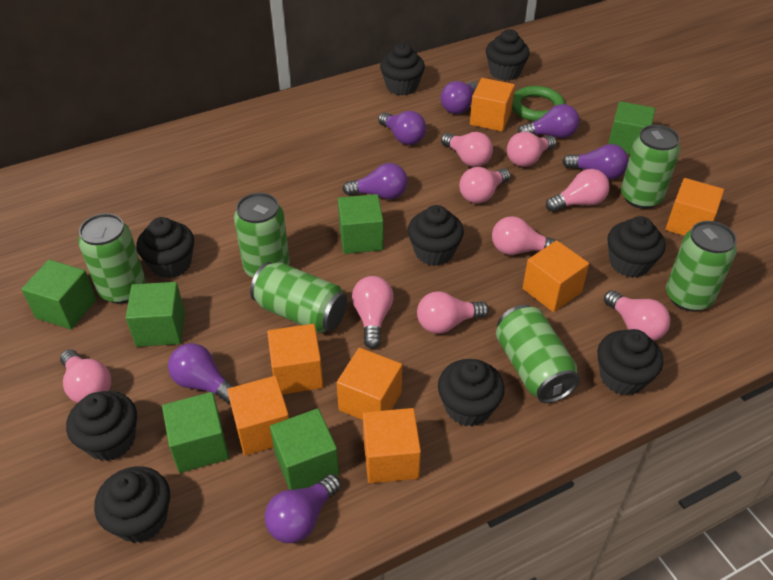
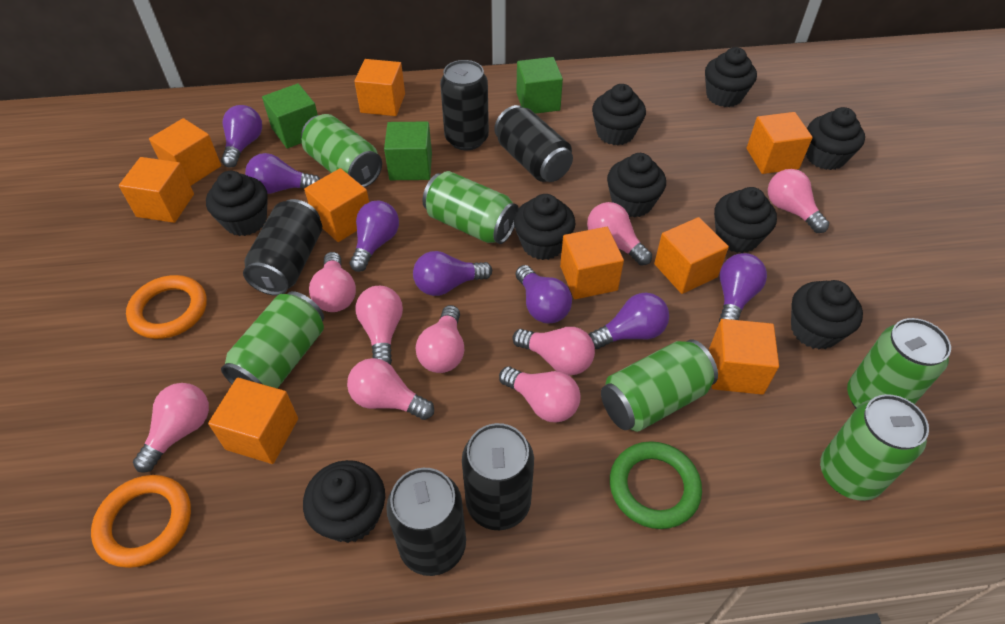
black can: 0 -> 5
green cube: 6 -> 3
orange cube: 7 -> 9
orange ring: 0 -> 2

